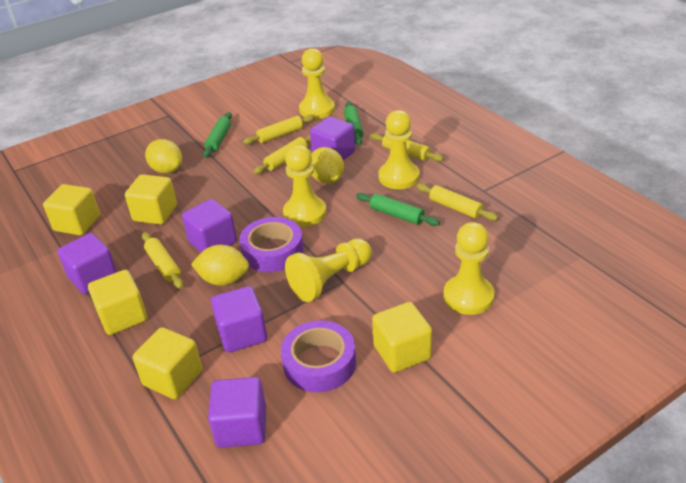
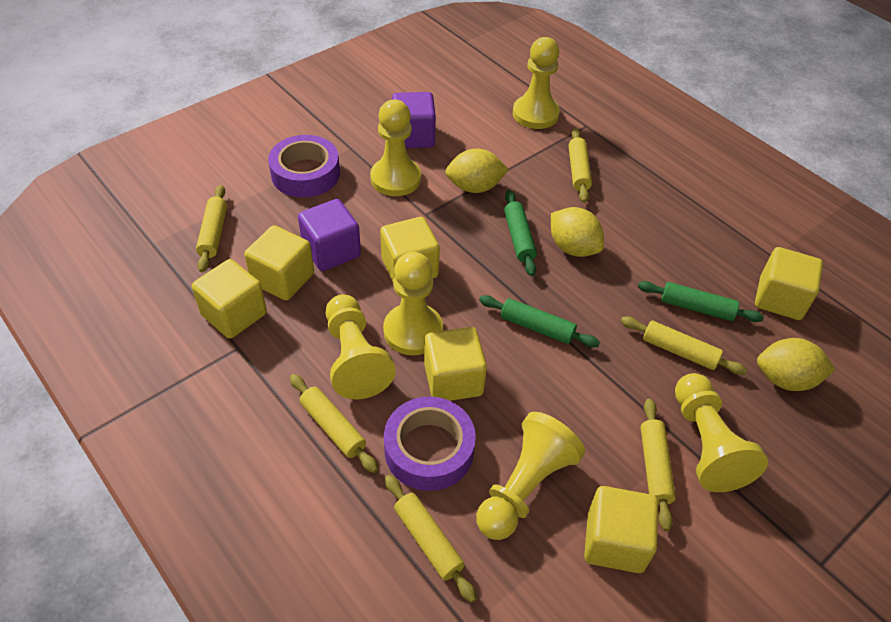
purple cube: 5 -> 2
yellow cube: 5 -> 6
yellow pawn: 5 -> 6
yellow rolling pin: 5 -> 6

